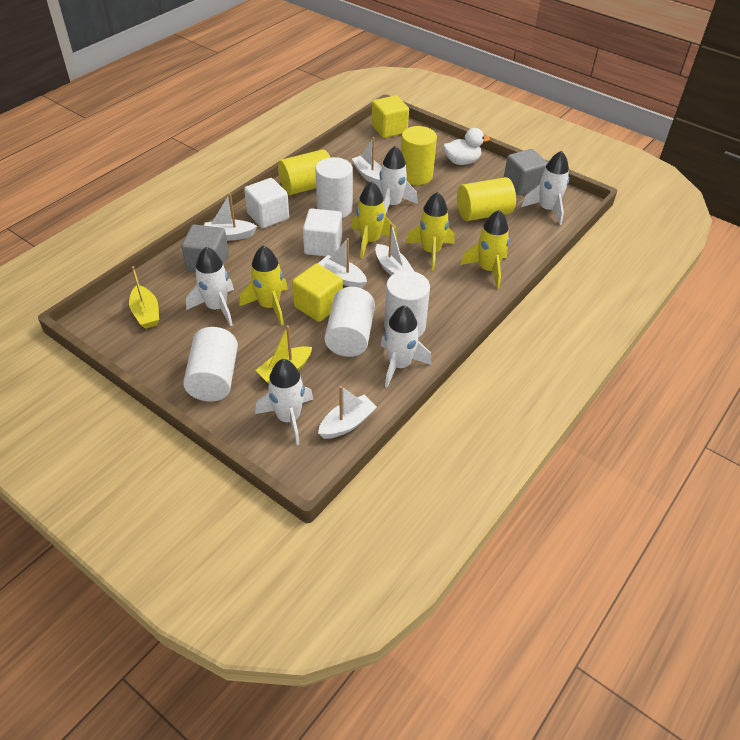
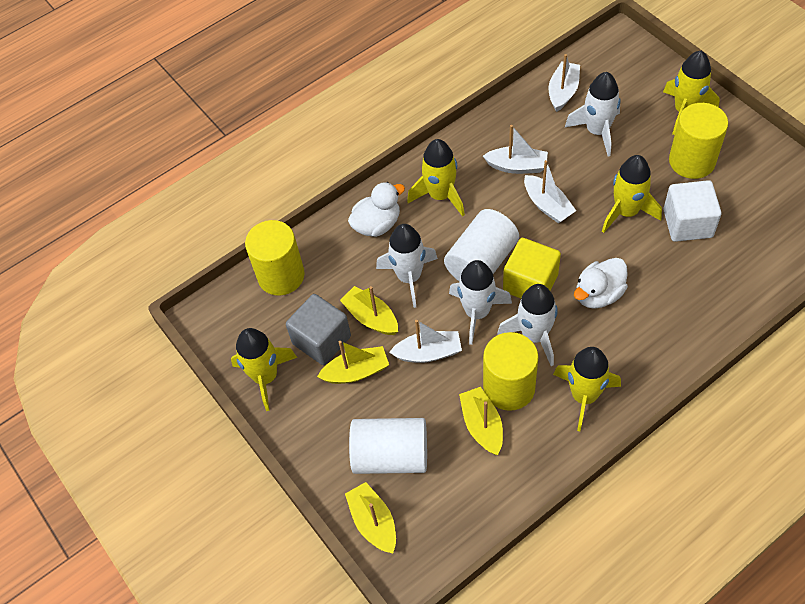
grey cube: 2 -> 1
white boat: 5 -> 4
white cube: 2 -> 1
white cylinder: 4 -> 2
white duck: 1 -> 2
white rocket: 5 -> 4
yellow boat: 2 -> 4
yellow cube: 2 -> 1
yellow rocket: 4 -> 5

